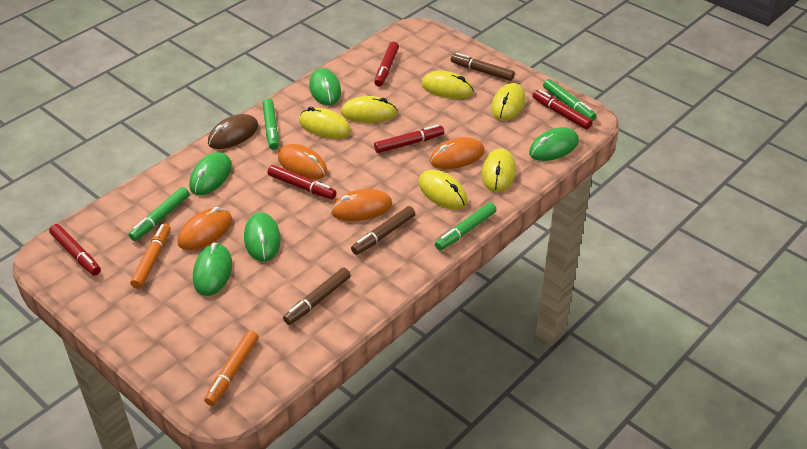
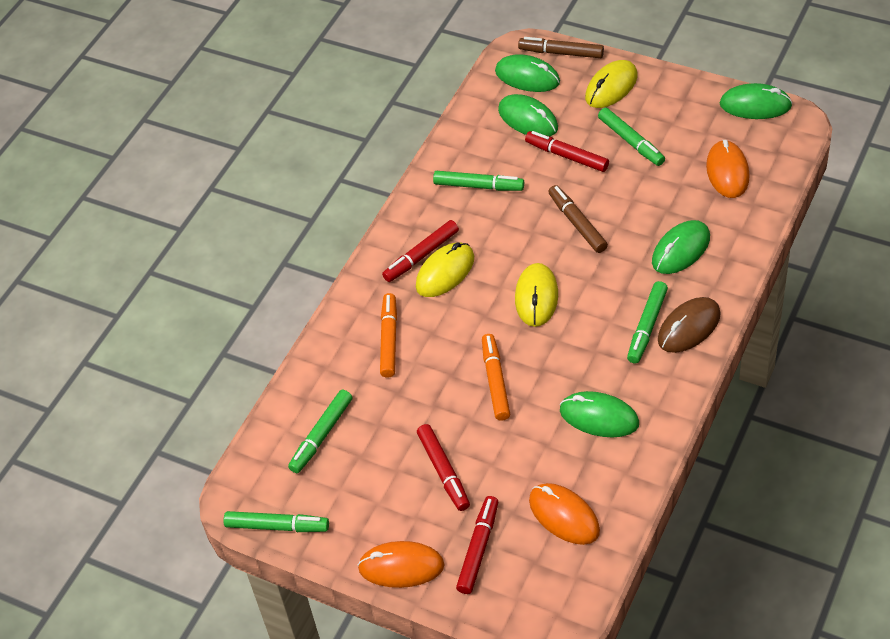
brown marker: 3 -> 2
green marker: 4 -> 5
orange mouse: 4 -> 3
red marker: 5 -> 4
yellow mouse: 6 -> 3

